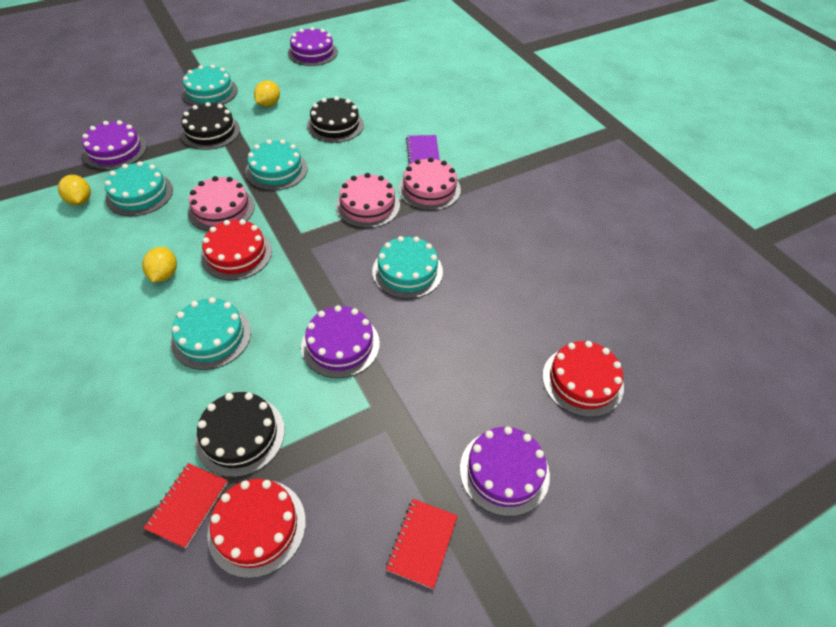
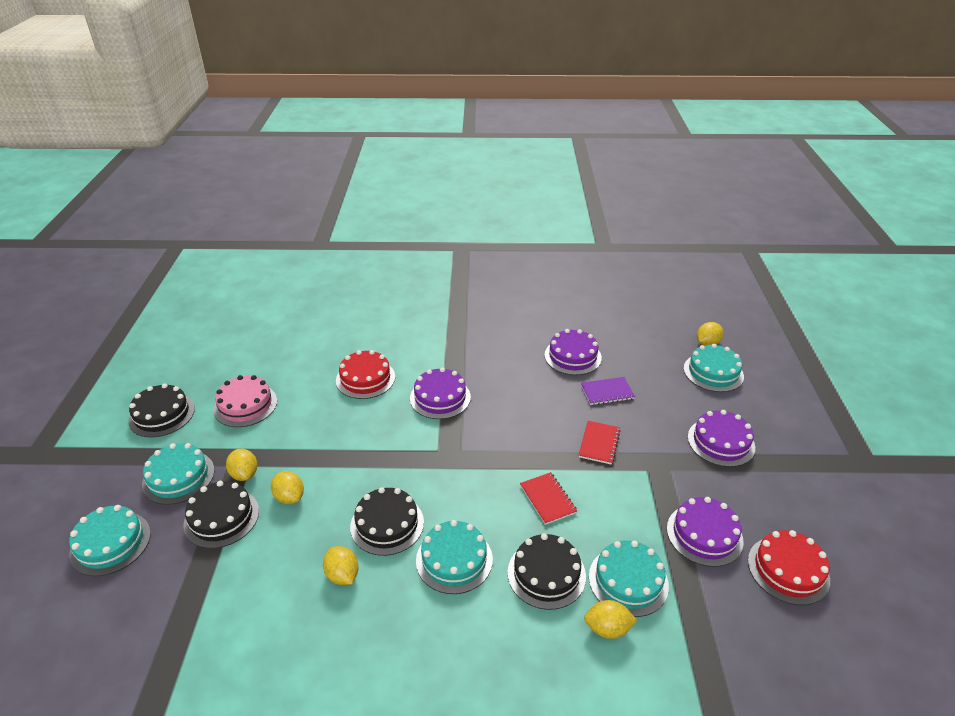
black cake: 3 -> 4
pink cake: 3 -> 1
red cake: 3 -> 2
yellow lemon: 3 -> 5

